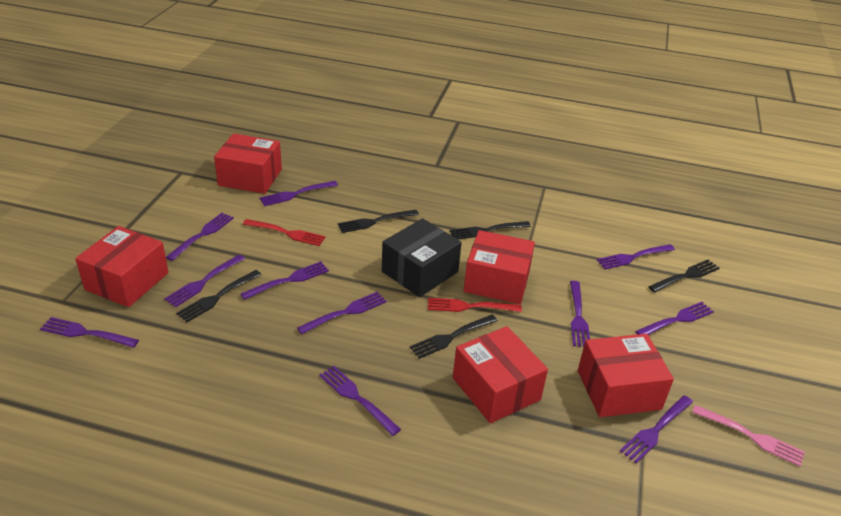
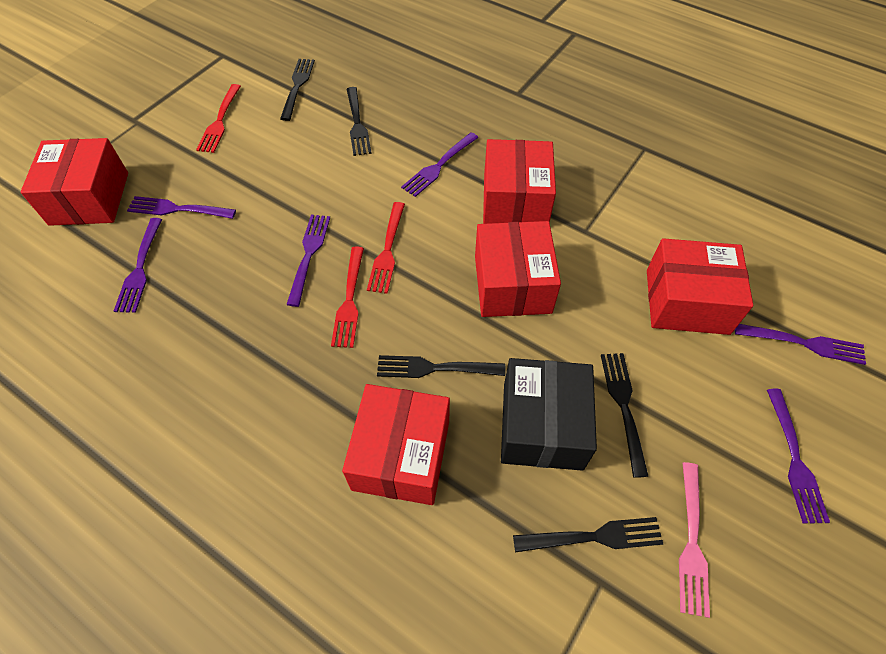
purple fork: 11 -> 6
red fork: 2 -> 3

